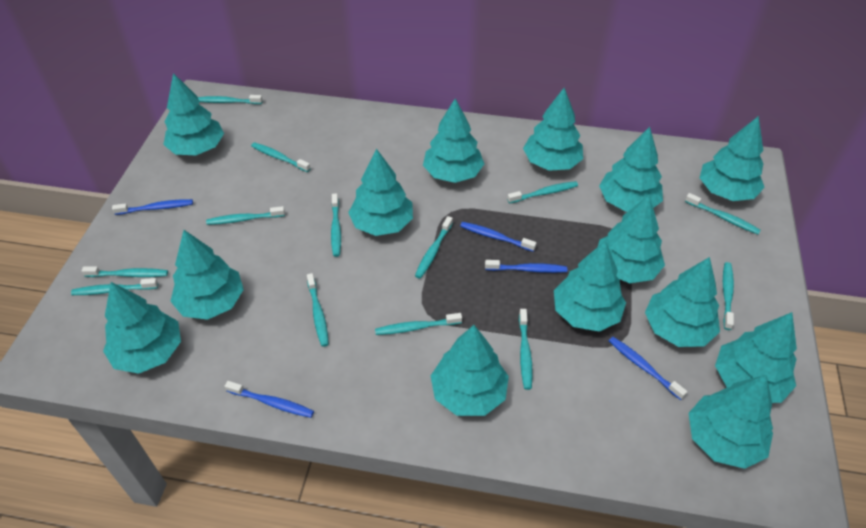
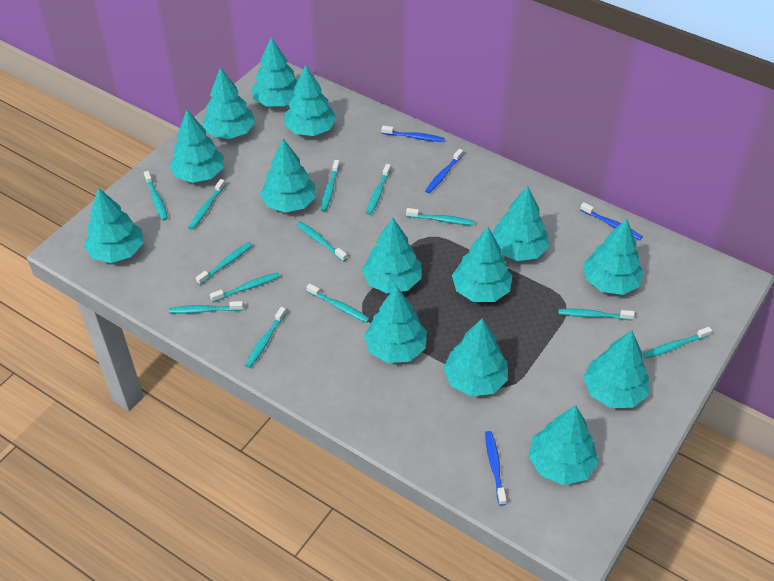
blue toothbrush: 5 -> 4

